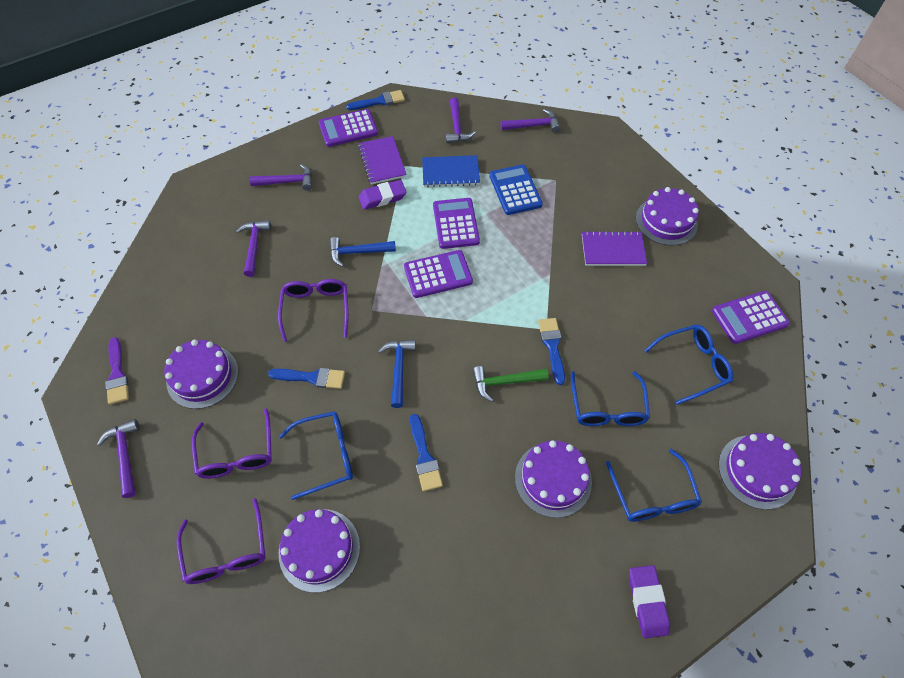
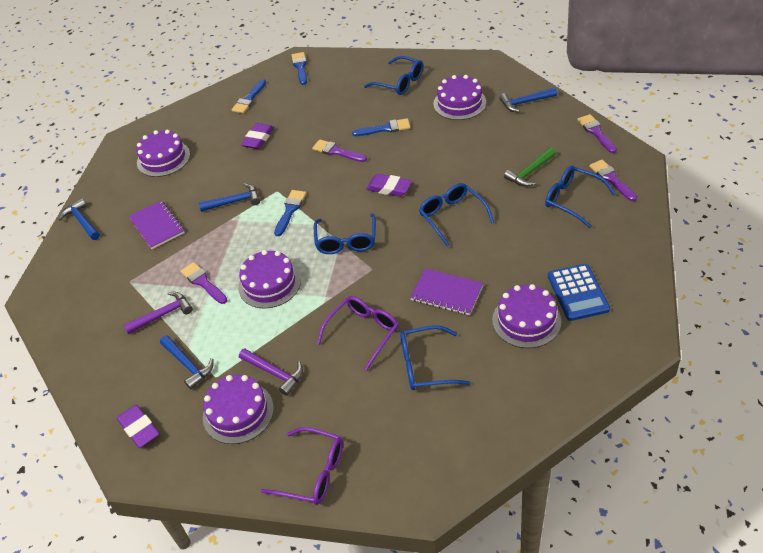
blue glasses: 4 -> 5
blue hammer: 2 -> 4
blue notebook: 1 -> 0
purple brush: 1 -> 4
purple calculator: 4 -> 0
purple eraser: 2 -> 3
purple glasses: 3 -> 2
purple hammer: 5 -> 2

